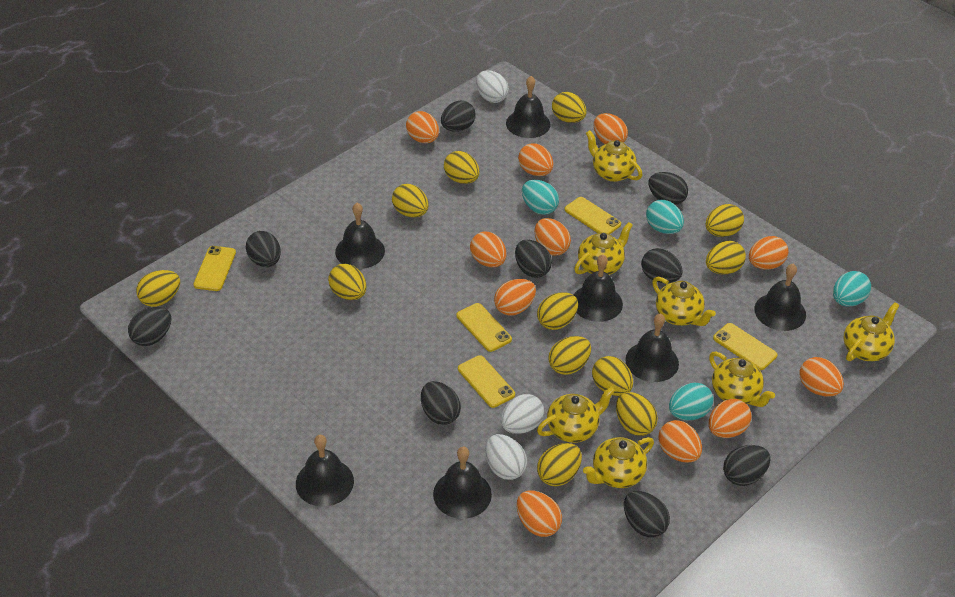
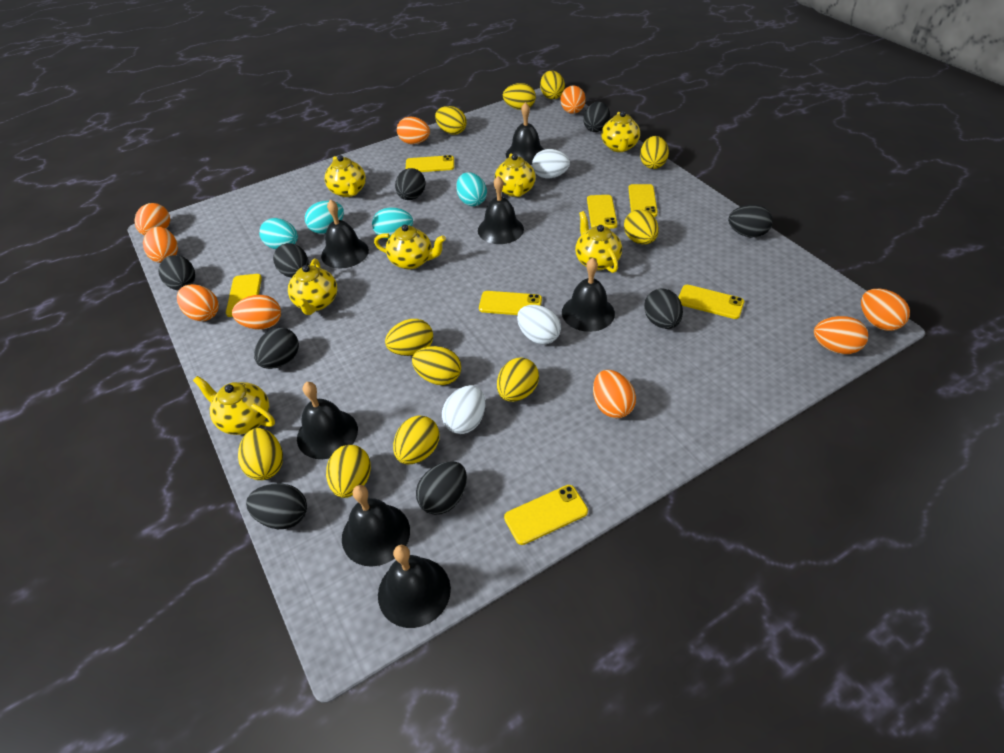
orange egg: 11 -> 9
yellow egg: 12 -> 11
yellow phone: 5 -> 7

